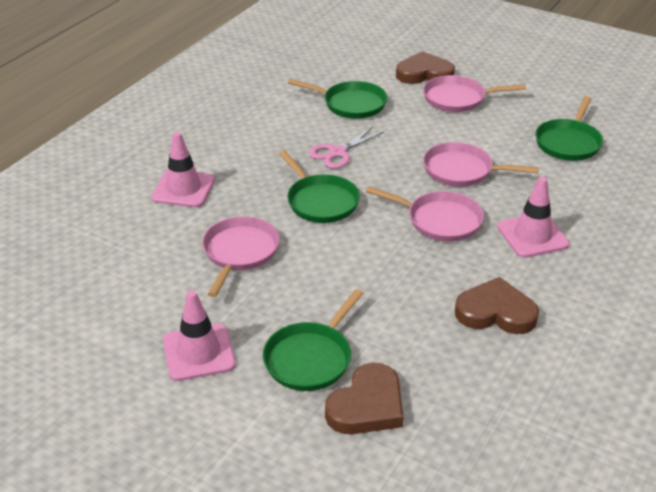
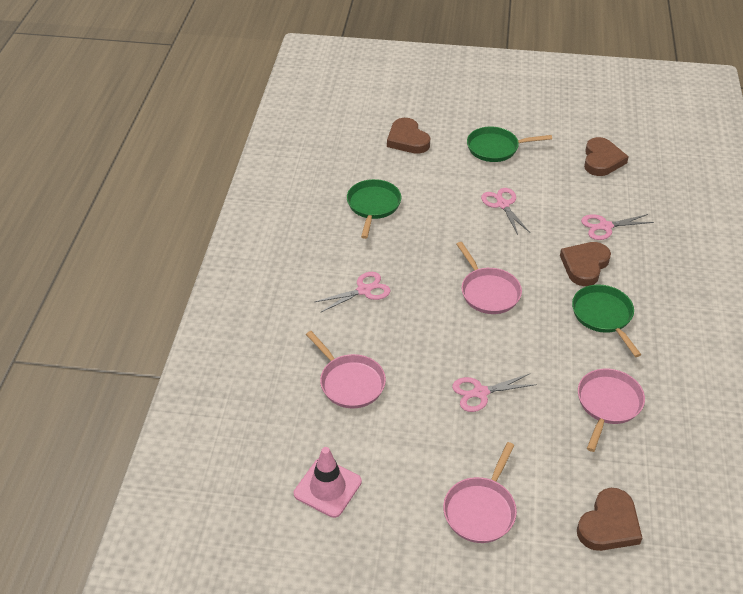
brown heart: 3 -> 4
green pan: 4 -> 3
pink scissors: 1 -> 4
pink traffic cone: 3 -> 1

